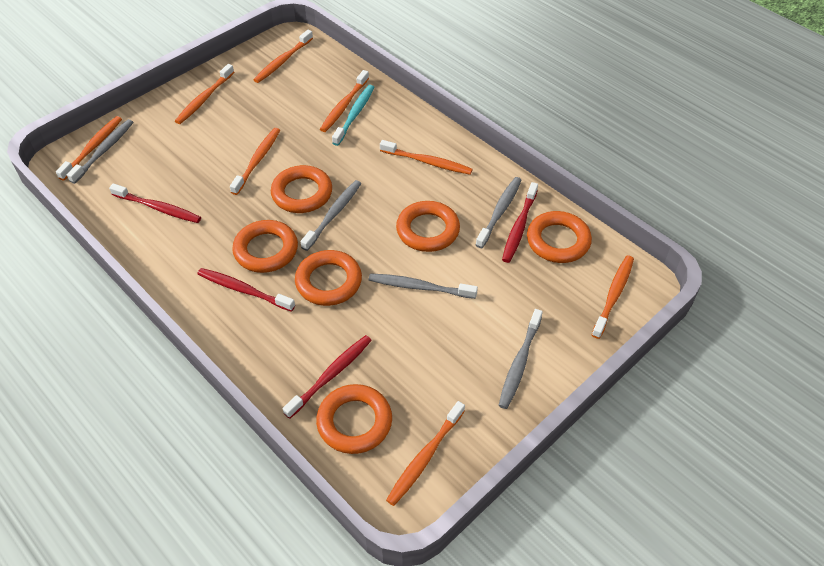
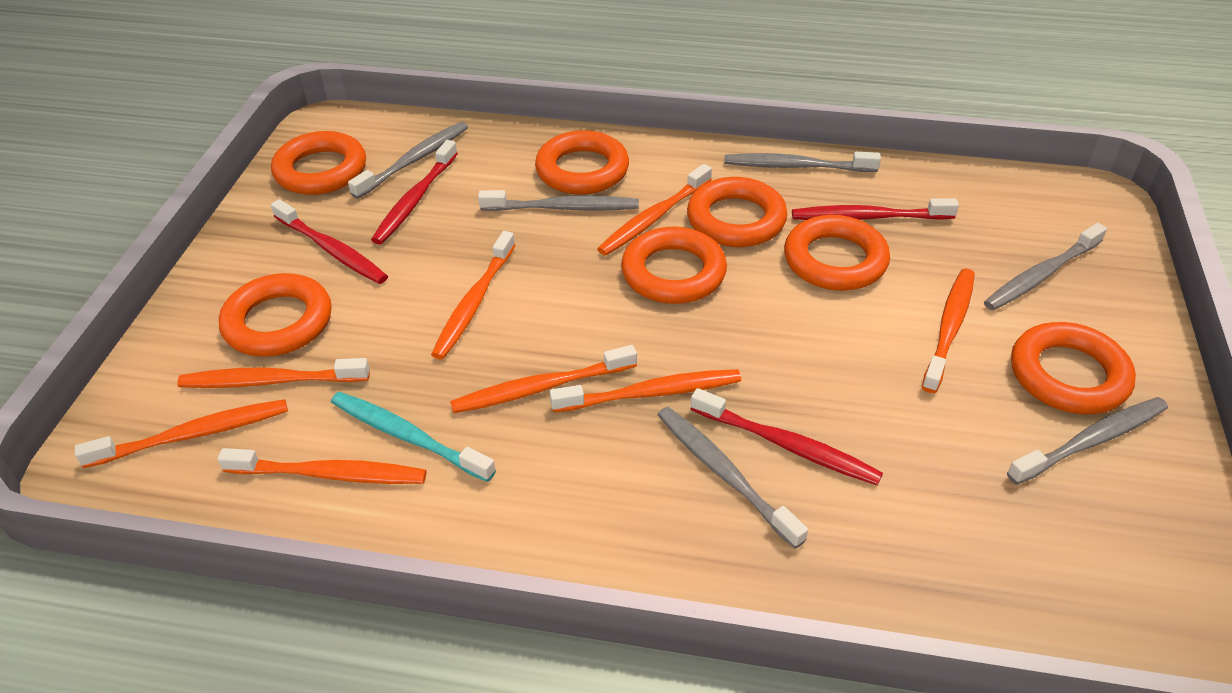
grey toothbrush: 5 -> 6
orange ring: 6 -> 7

